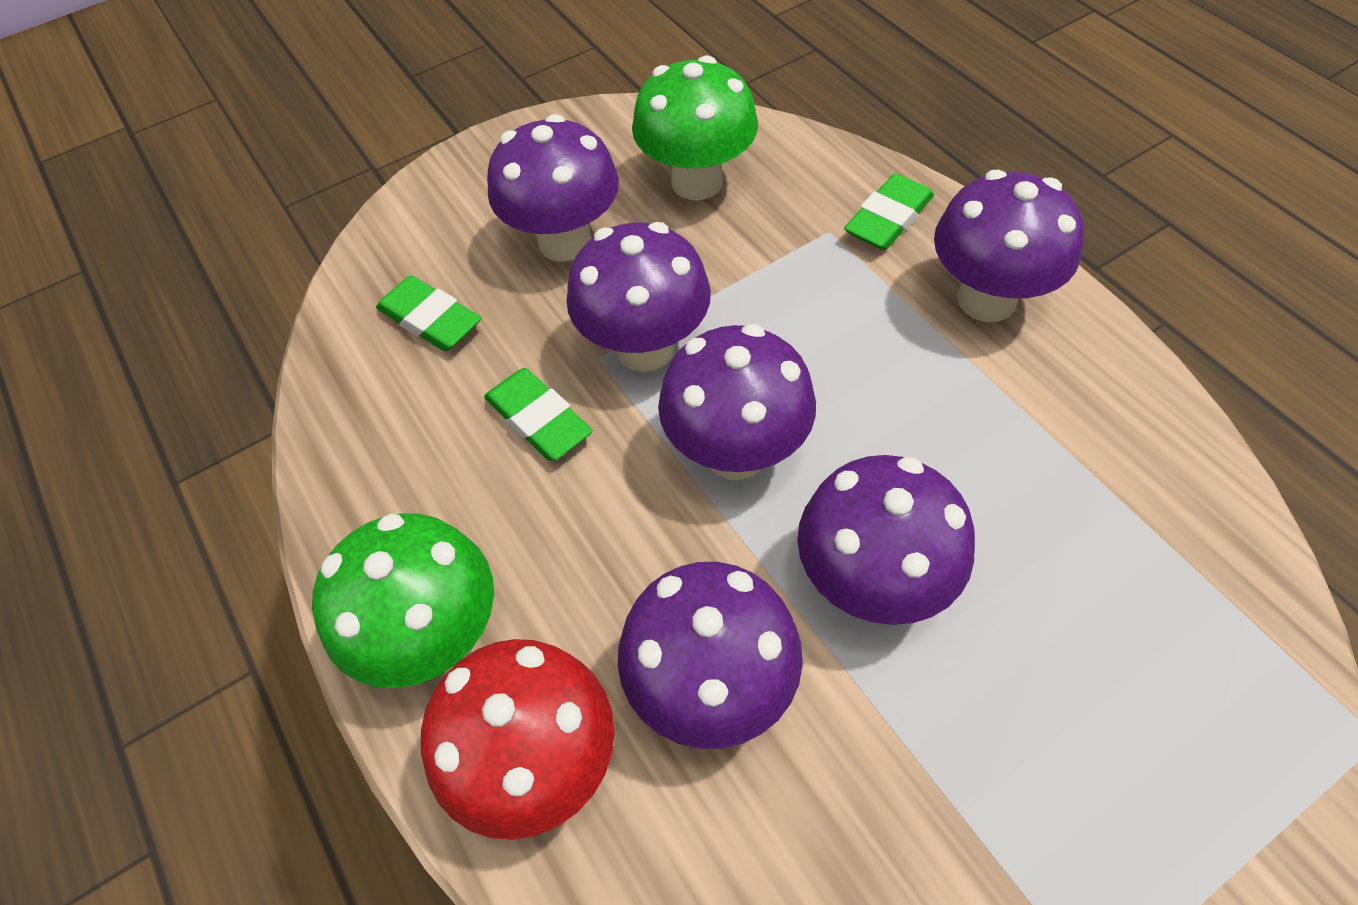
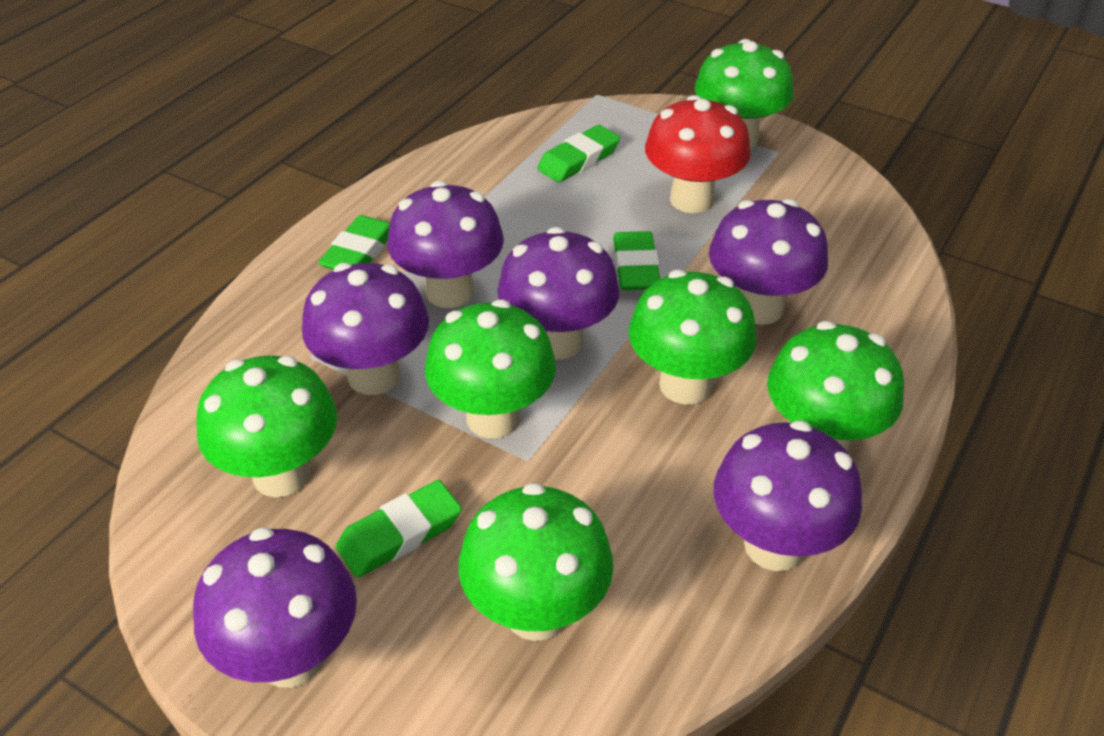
green eraser: 3 -> 4
green mushroom: 2 -> 6

